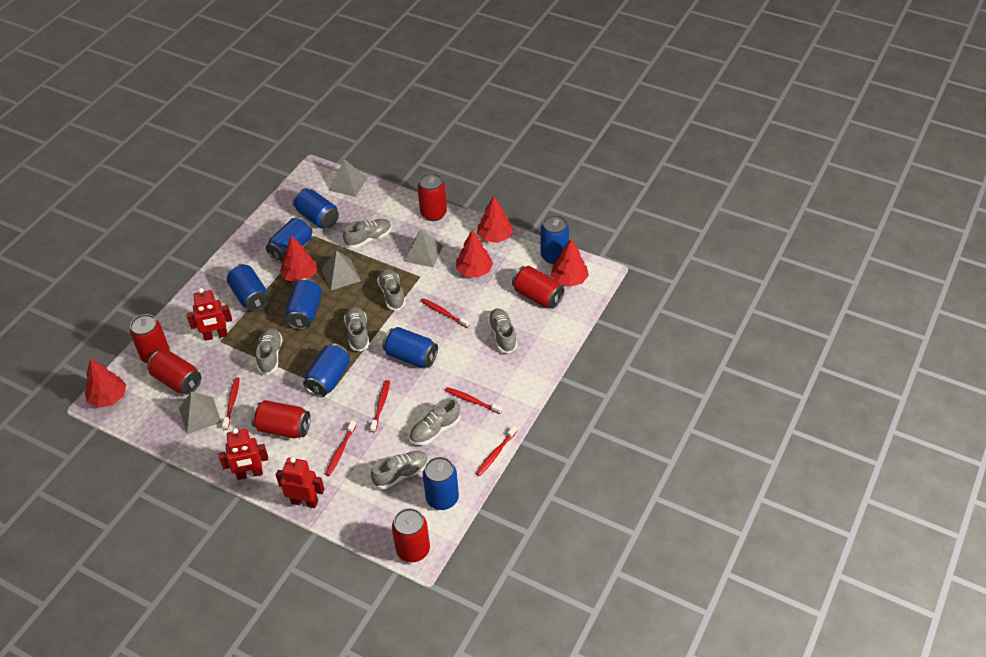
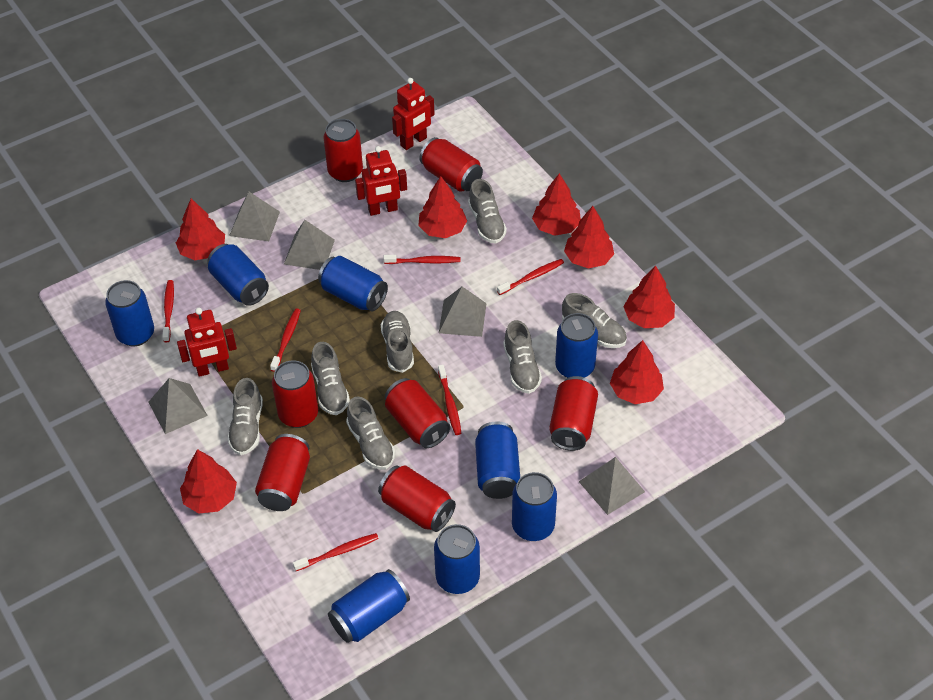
grey pyramid: 4 -> 5
red can: 6 -> 7
red tree: 5 -> 7

